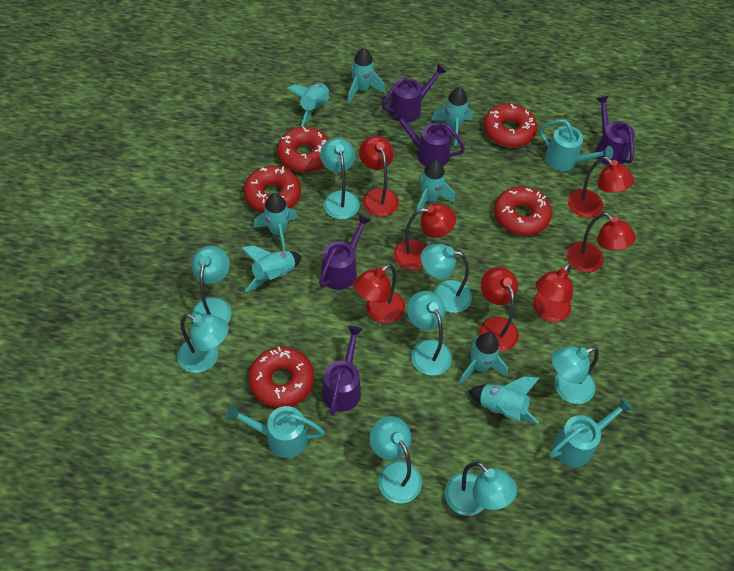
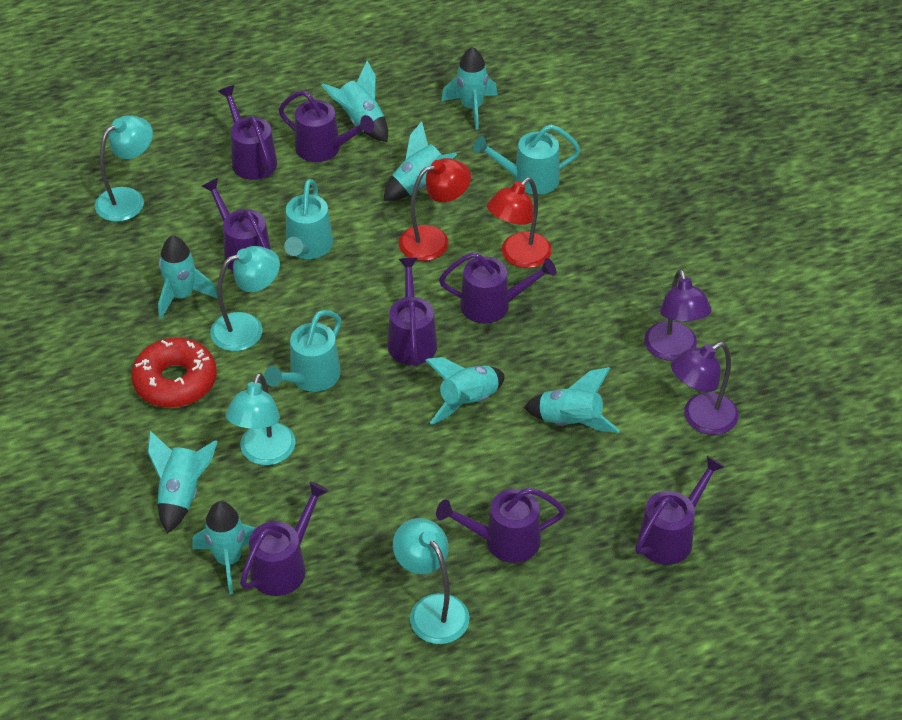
purple lamp: 0 -> 2
purple watering can: 5 -> 8
red donut: 5 -> 1
red lamp: 7 -> 2
turquoise lamp: 8 -> 4

